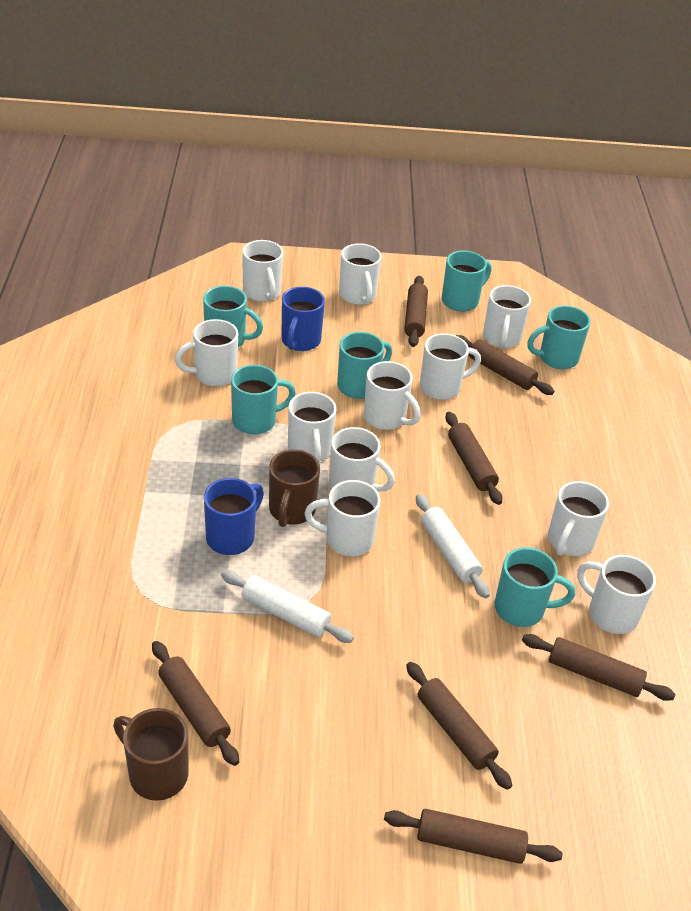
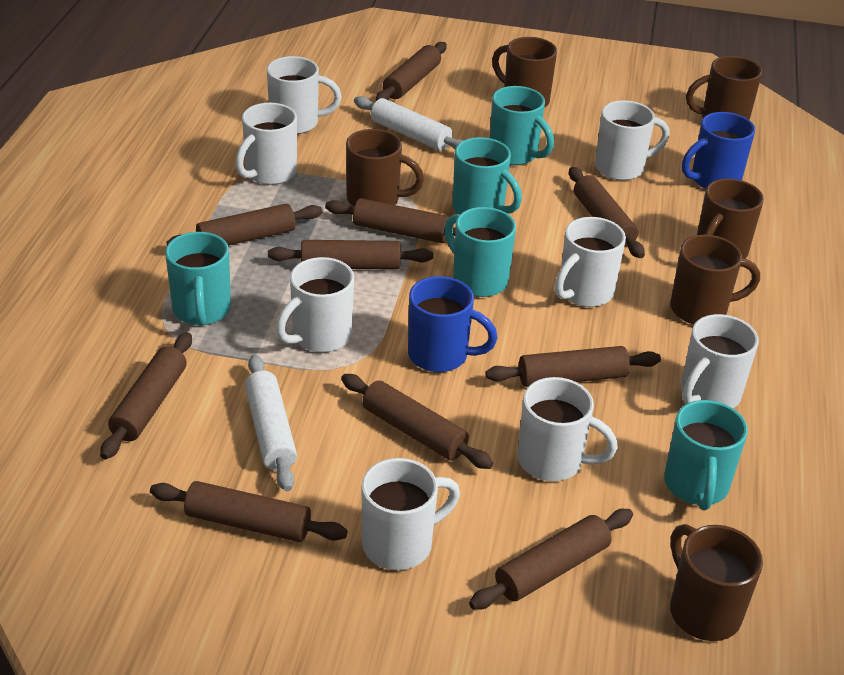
brown mug: 2 -> 6
brown rolling pin: 7 -> 10
turquoise mug: 6 -> 5
white mug: 11 -> 8

